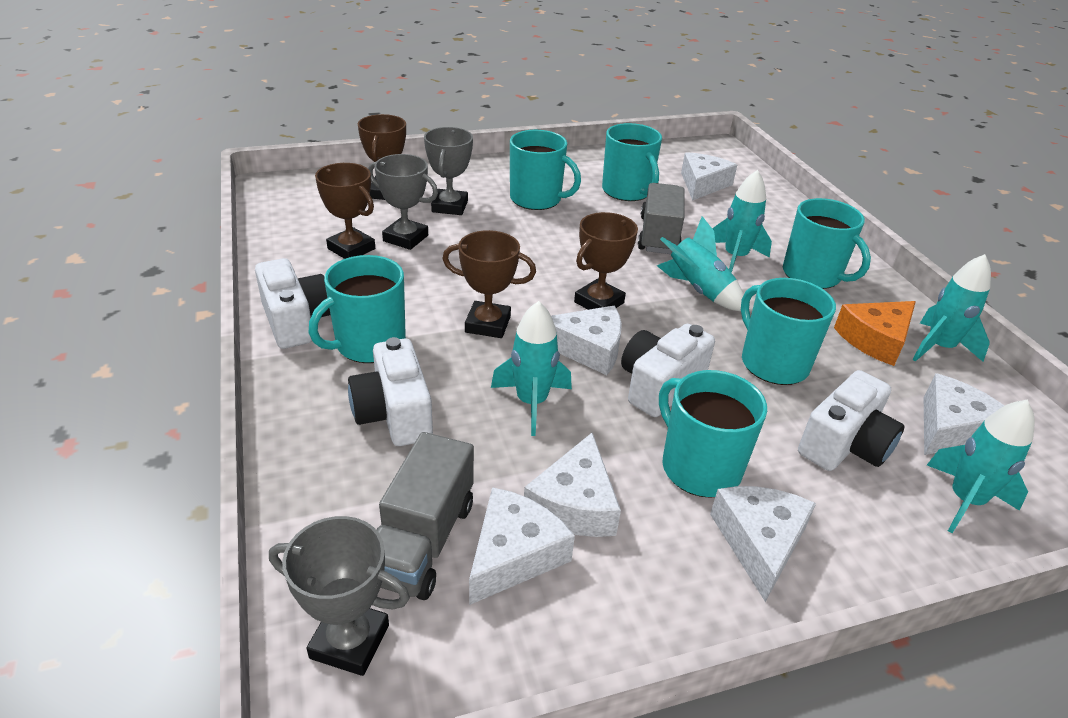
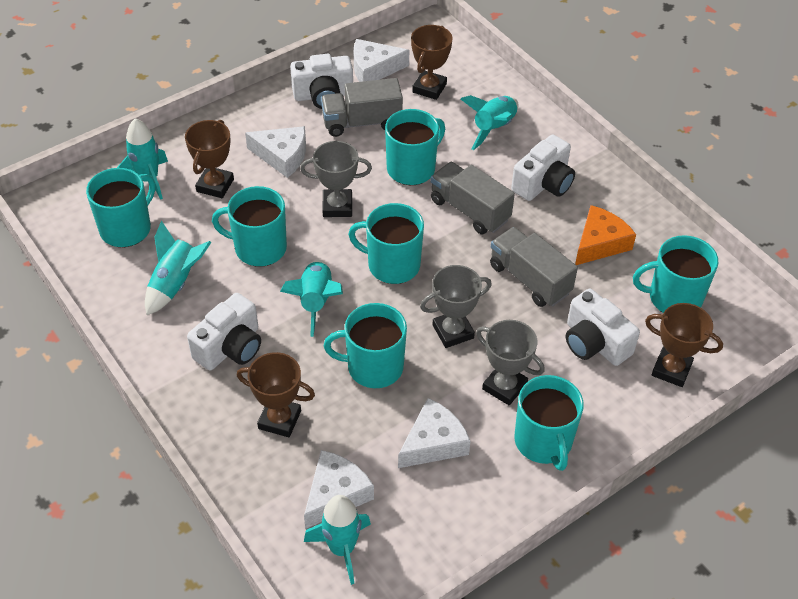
grey truck: 2 -> 3
turquoise mug: 6 -> 7
white cheese: 6 -> 4

